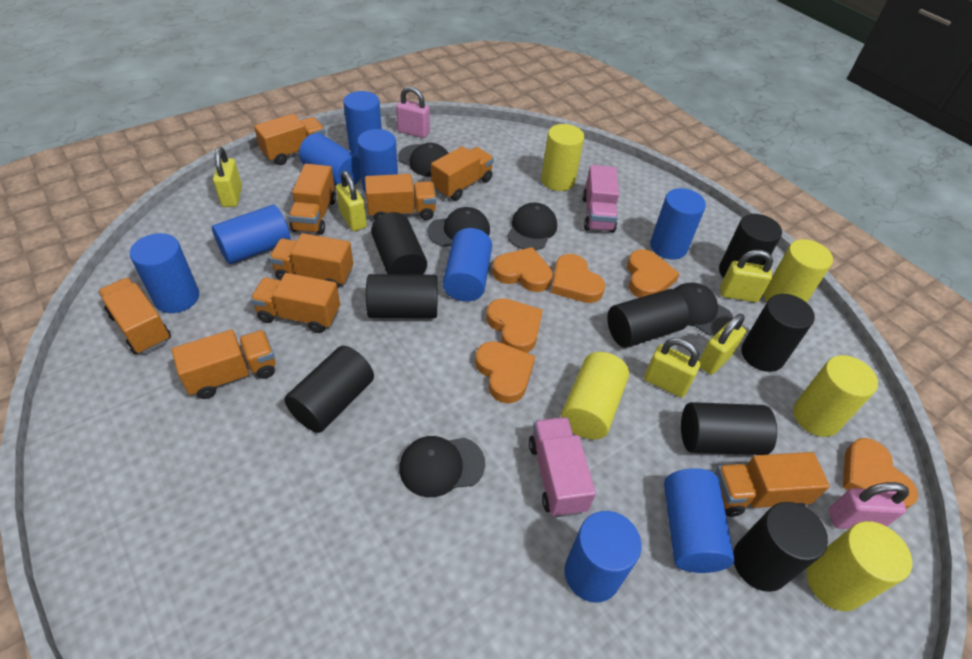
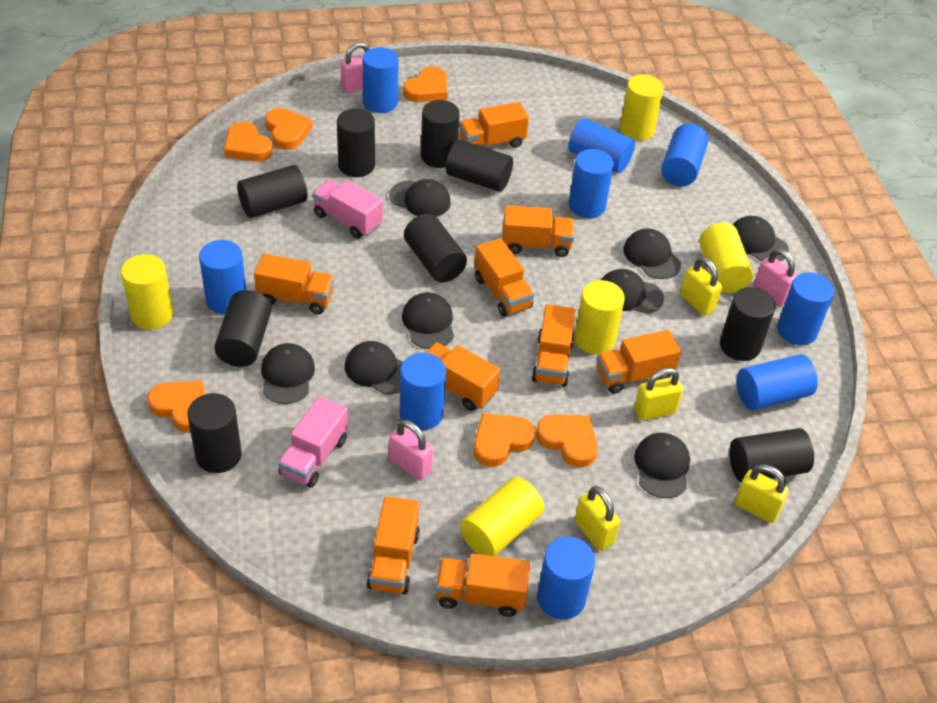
black cap: 5 -> 8
black cylinder: 8 -> 9
pink padlock: 2 -> 3
yellow padlock: 5 -> 4

